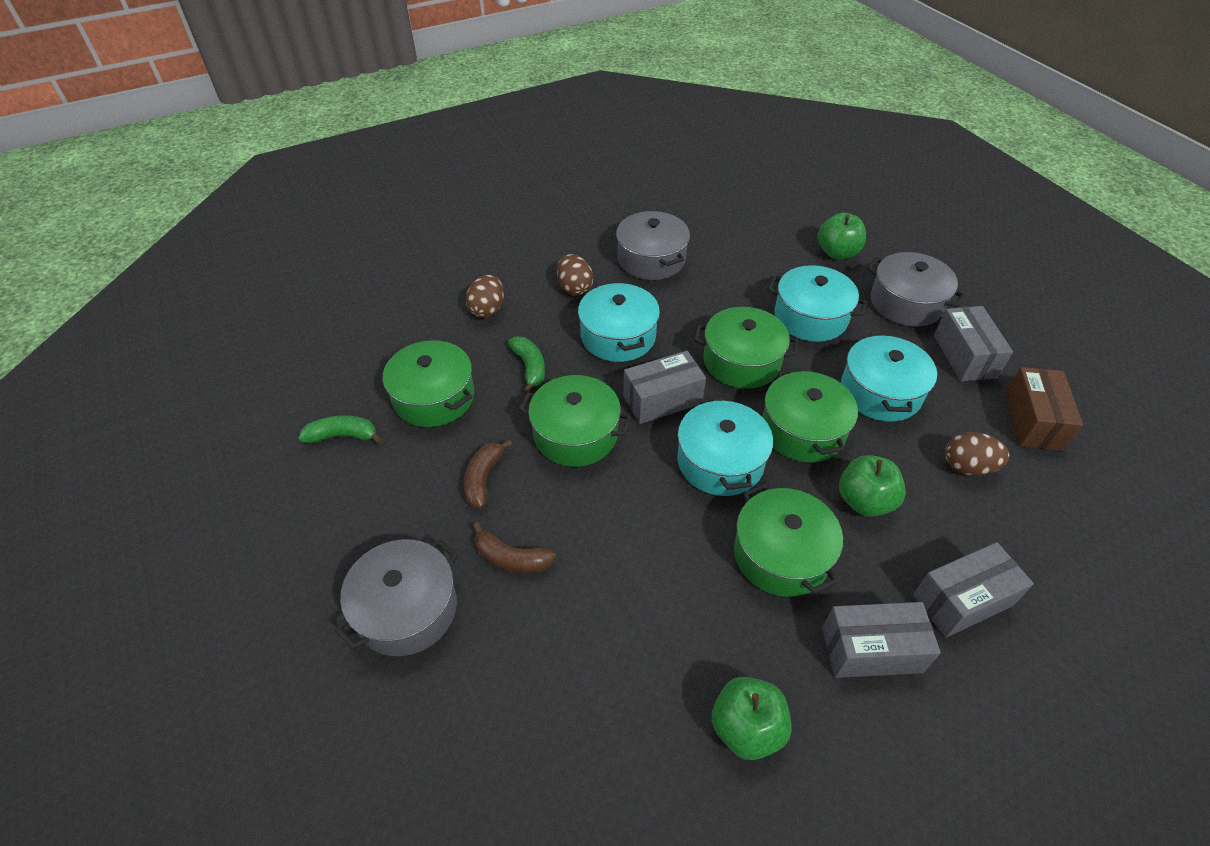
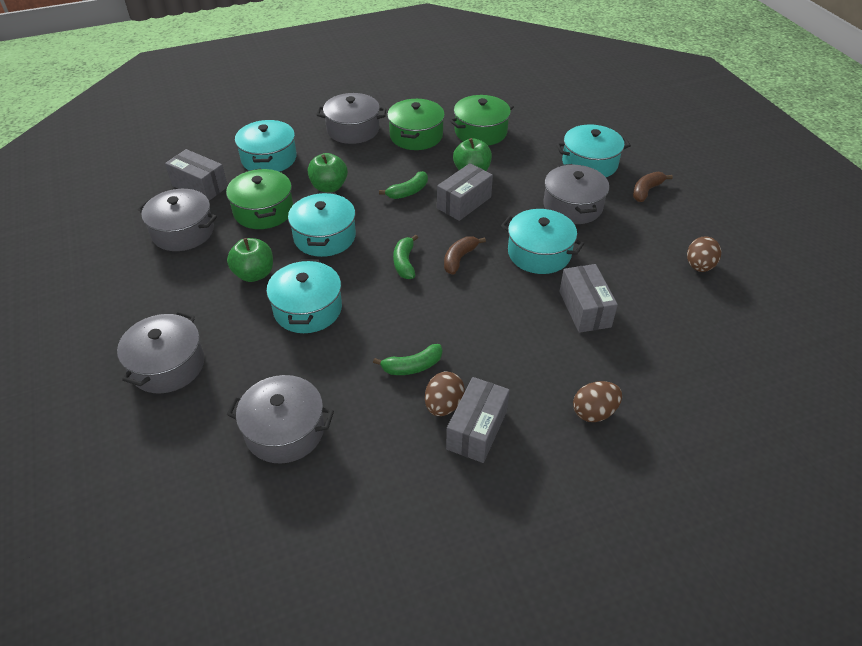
brown box: 1 -> 0
green banana: 2 -> 3
green pot: 5 -> 3
grey pot: 3 -> 5
turquoise pot: 4 -> 5

